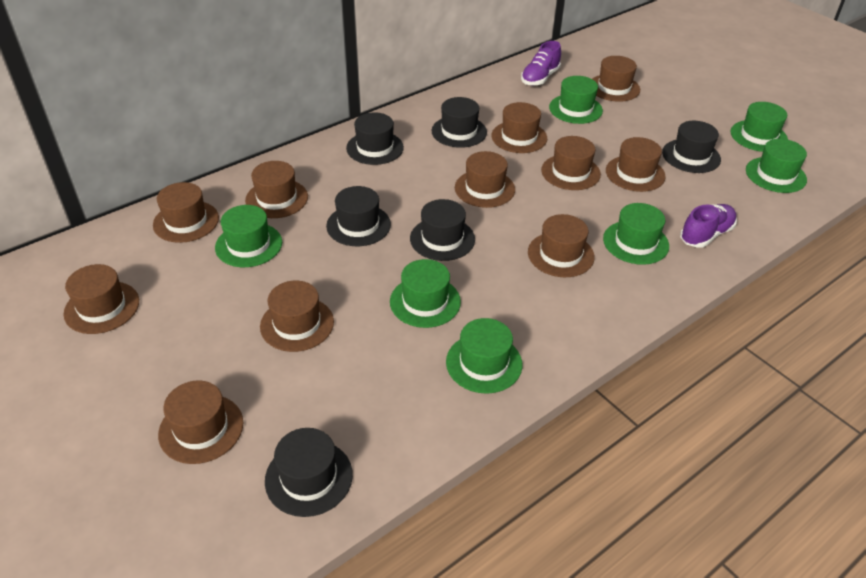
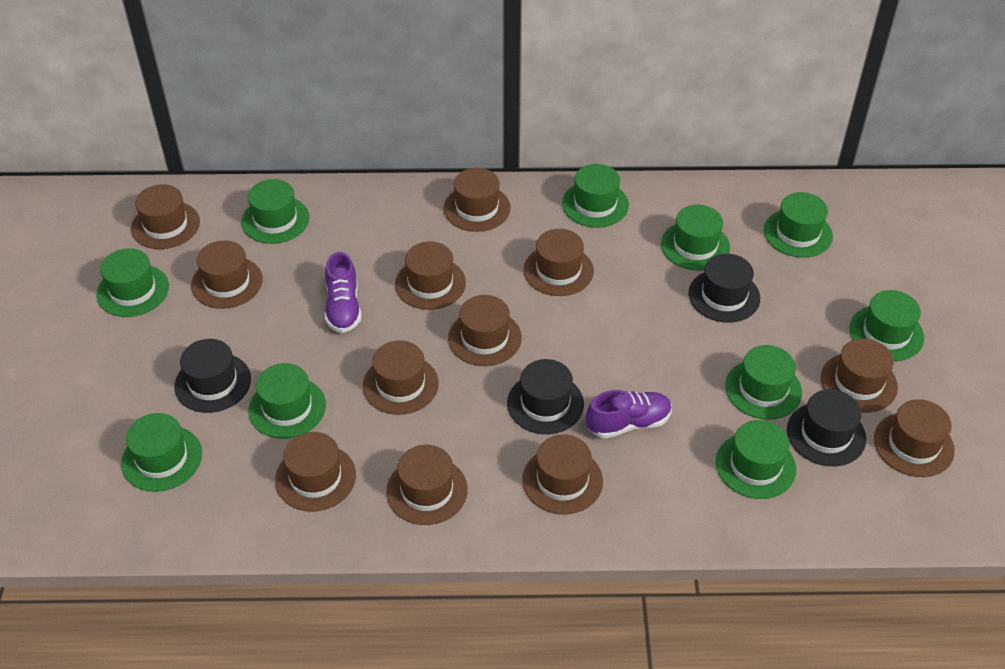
black hat: 6 -> 4
brown hat: 11 -> 12
green hat: 7 -> 10

